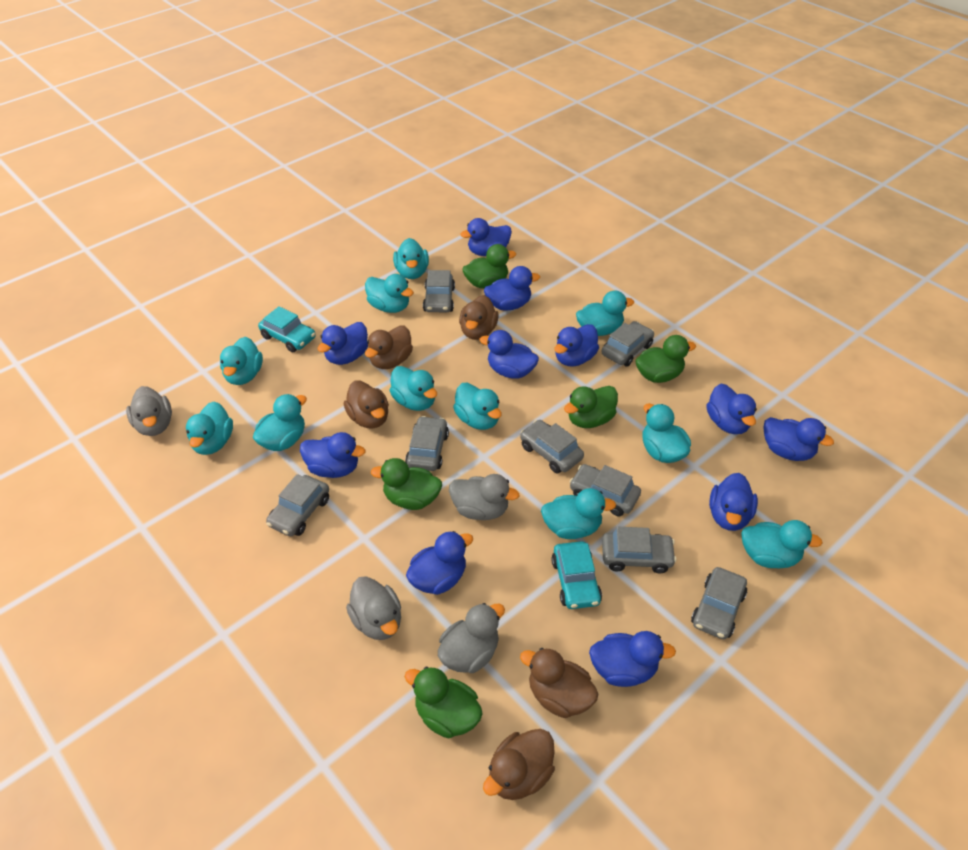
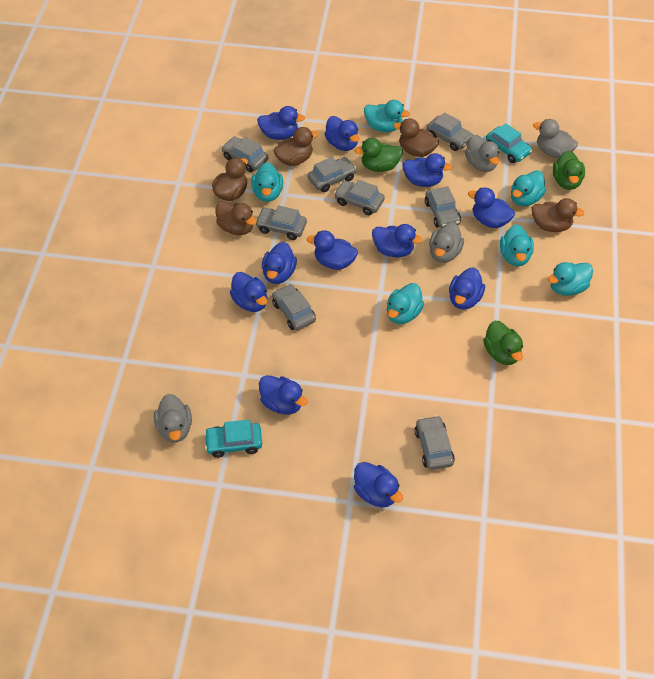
green duck: 5 -> 3
turquoise duck: 11 -> 6

